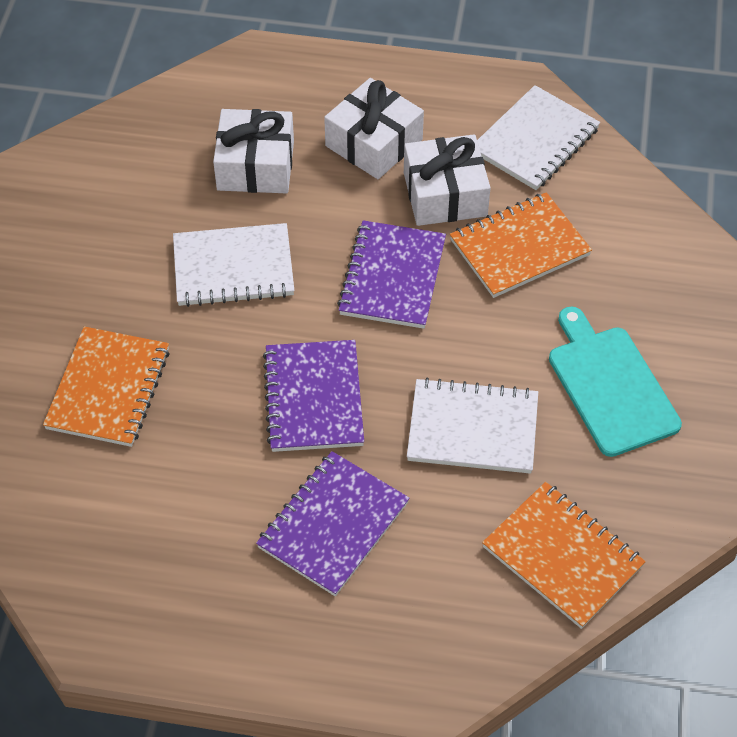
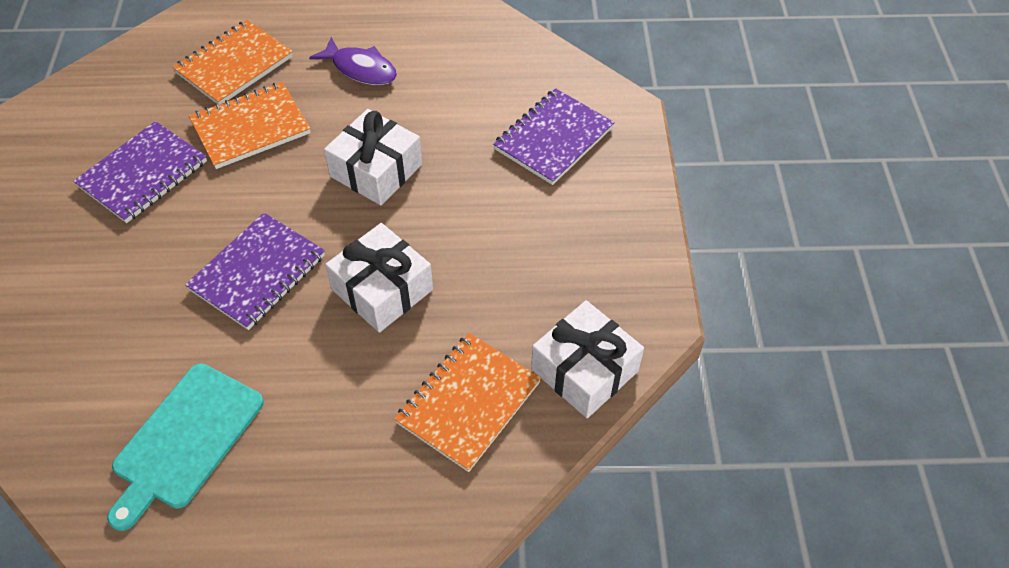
purple fish: 0 -> 1
white notebook: 3 -> 0

